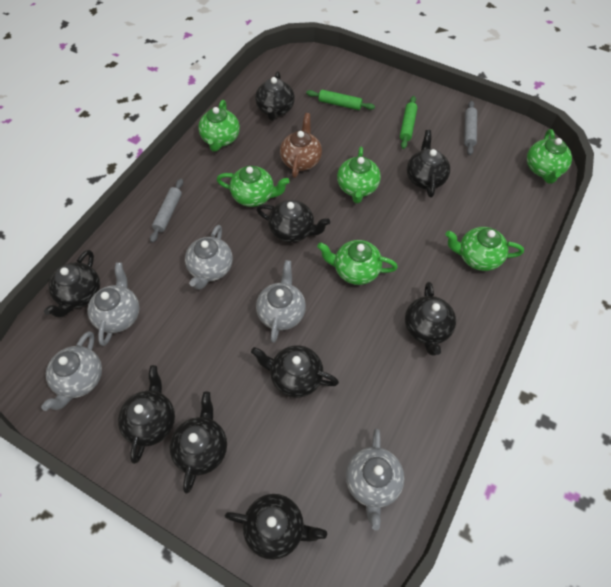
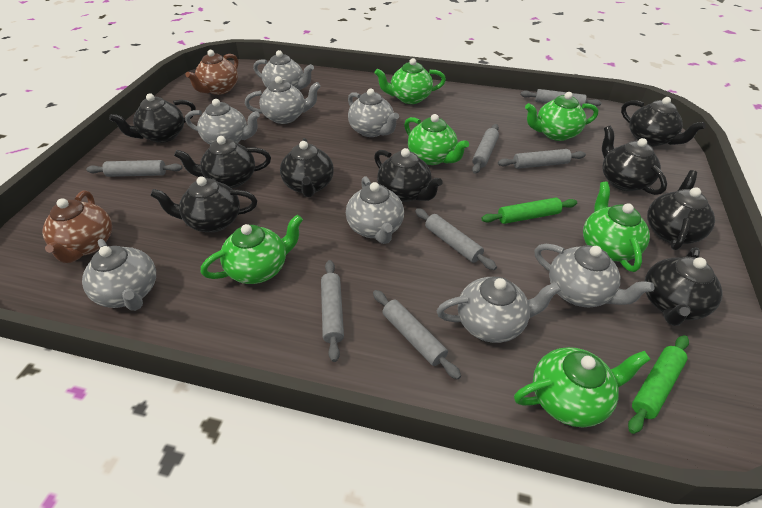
brown teapot: 1 -> 2
grey rolling pin: 2 -> 7
grey teapot: 5 -> 8

